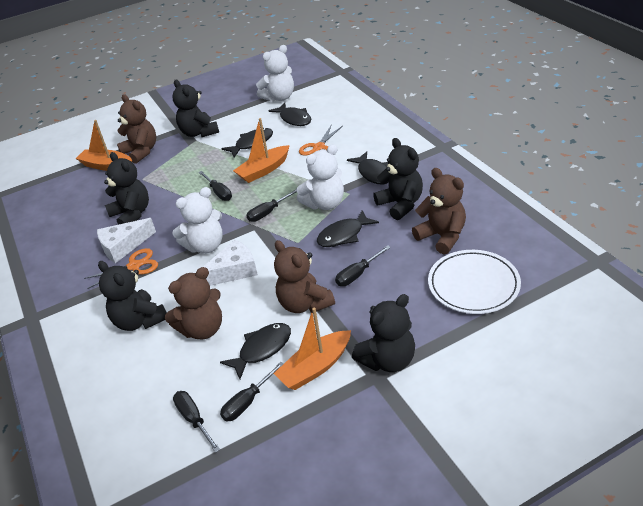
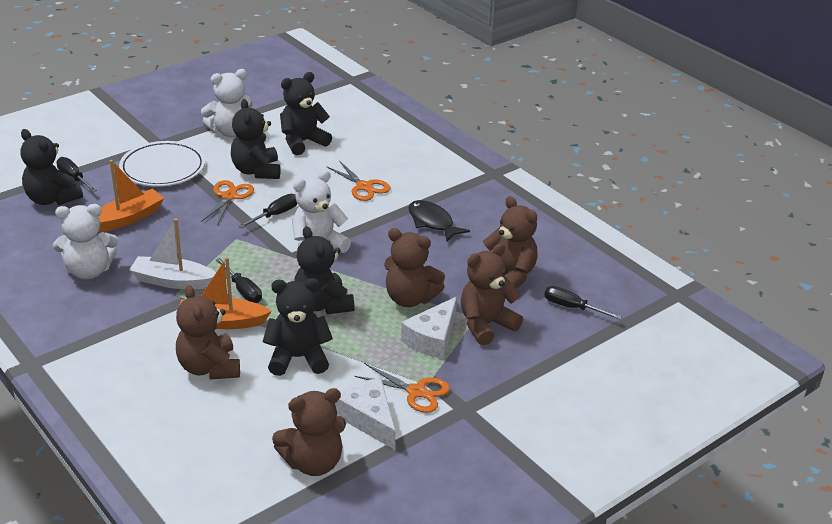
black fish: 5 -> 1
black screwdriver: 5 -> 4
brown teddy bear: 4 -> 5
orange boat: 3 -> 2
orange scissors: 2 -> 3
white boat: 0 -> 1

